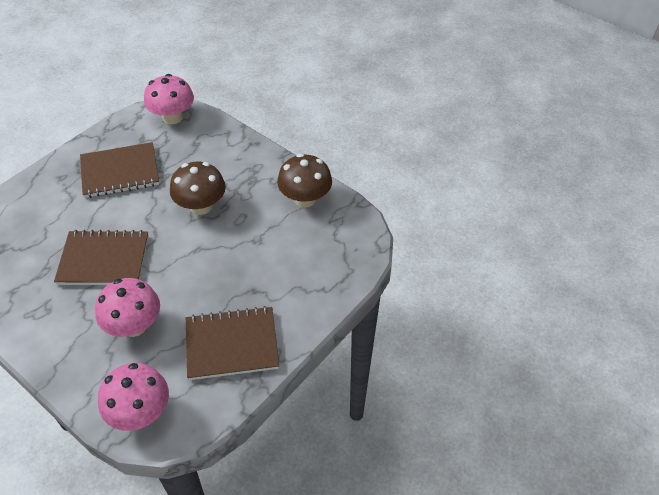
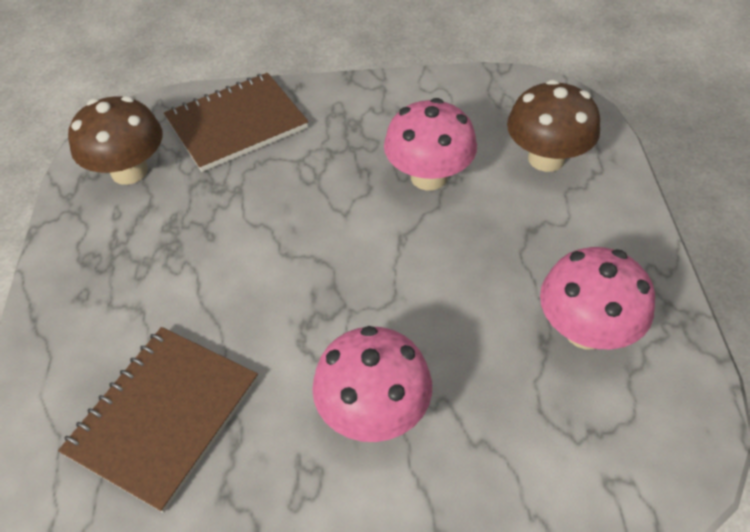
brown notebook: 3 -> 2

